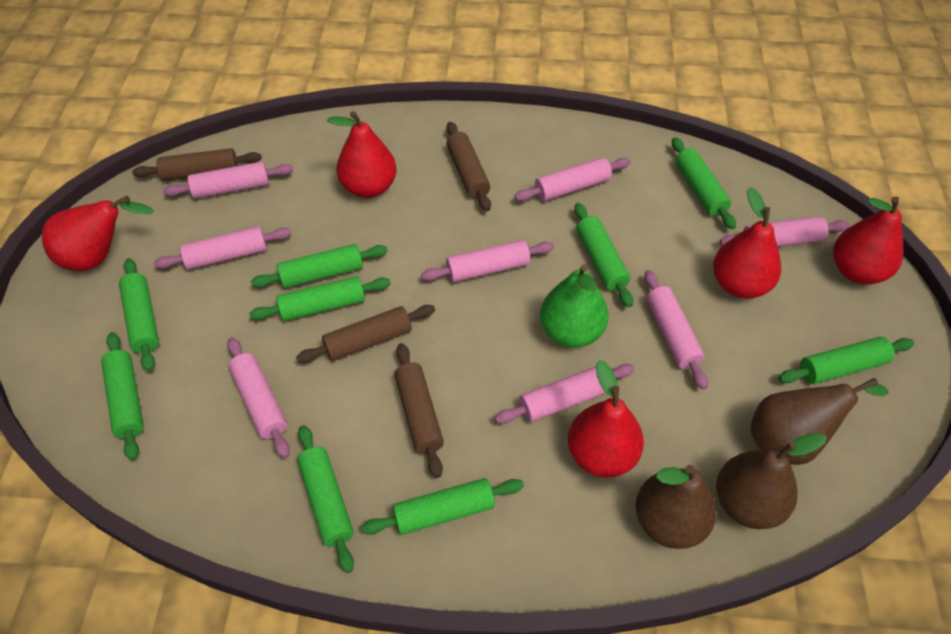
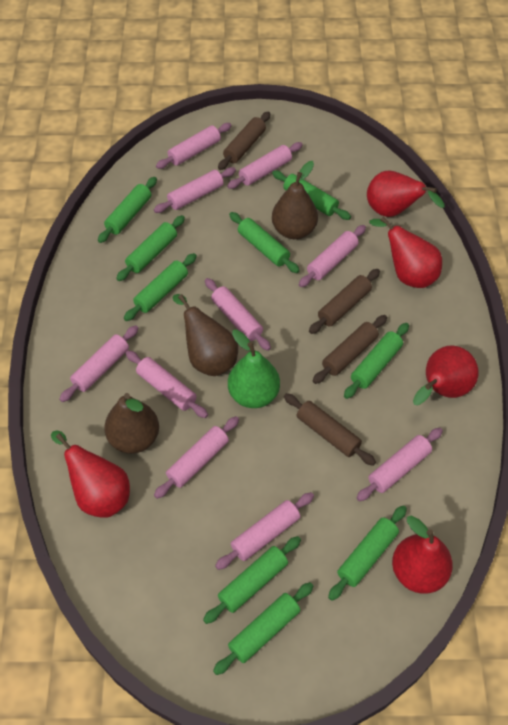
pink rolling pin: 8 -> 10

